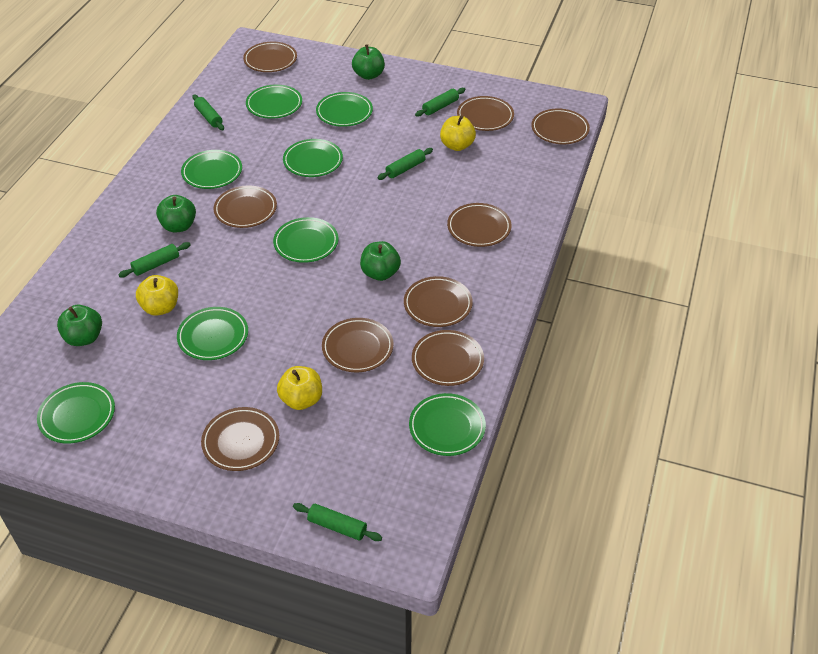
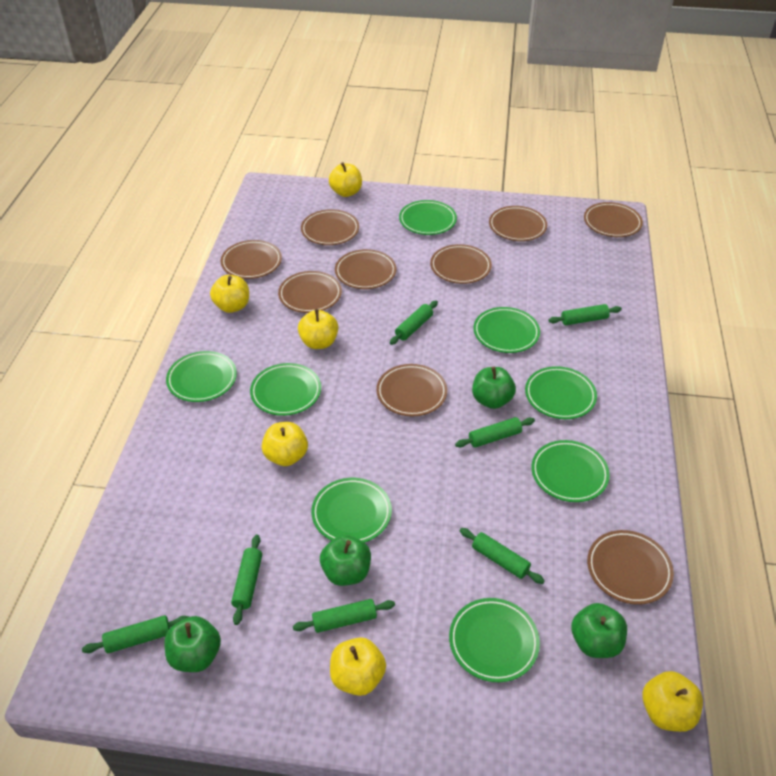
green rolling pin: 5 -> 7
yellow apple: 3 -> 6

